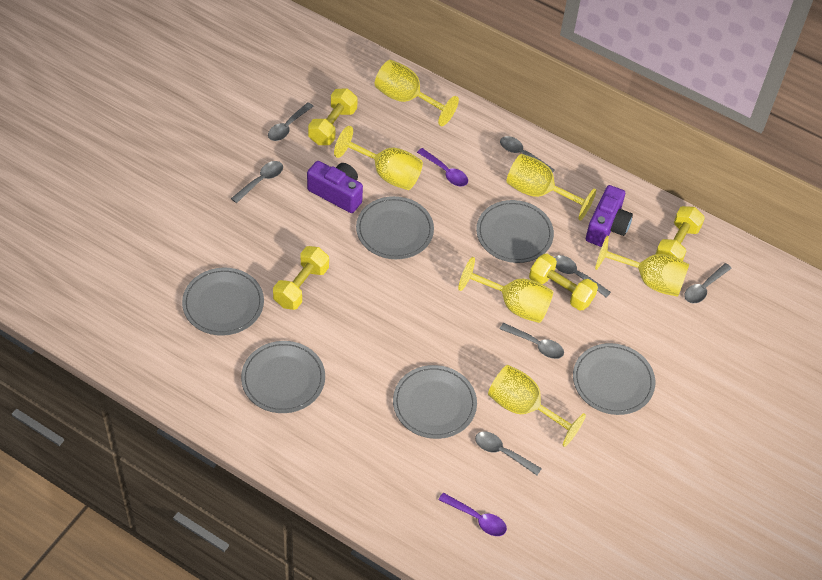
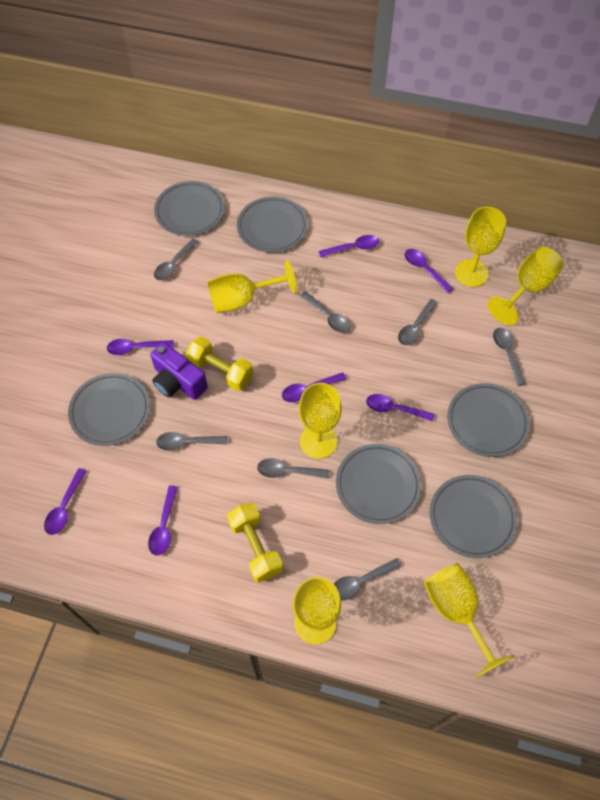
purple camera: 2 -> 1
purple spoon: 2 -> 7
yellow dumbbell: 4 -> 2

